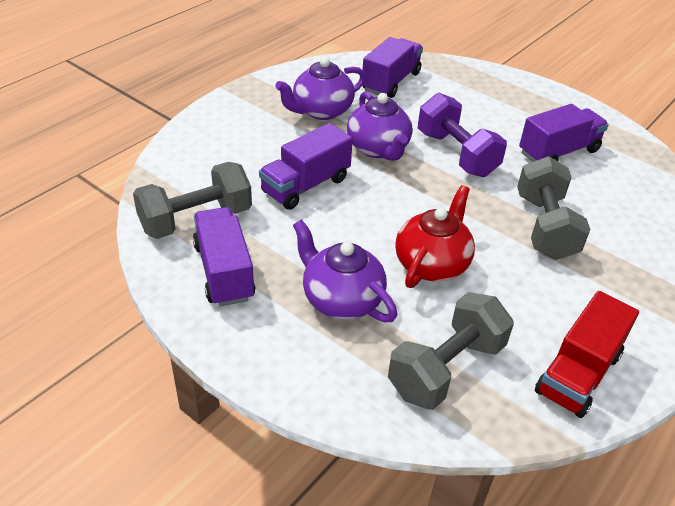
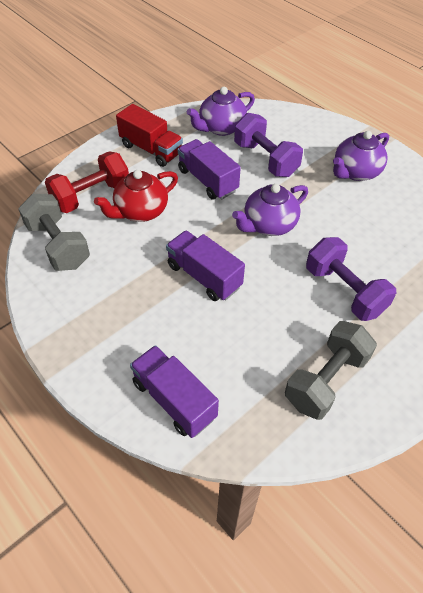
grey dumbbell: 3 -> 2
purple dumbbell: 1 -> 2
purple truck: 4 -> 3
red dumbbell: 0 -> 1

